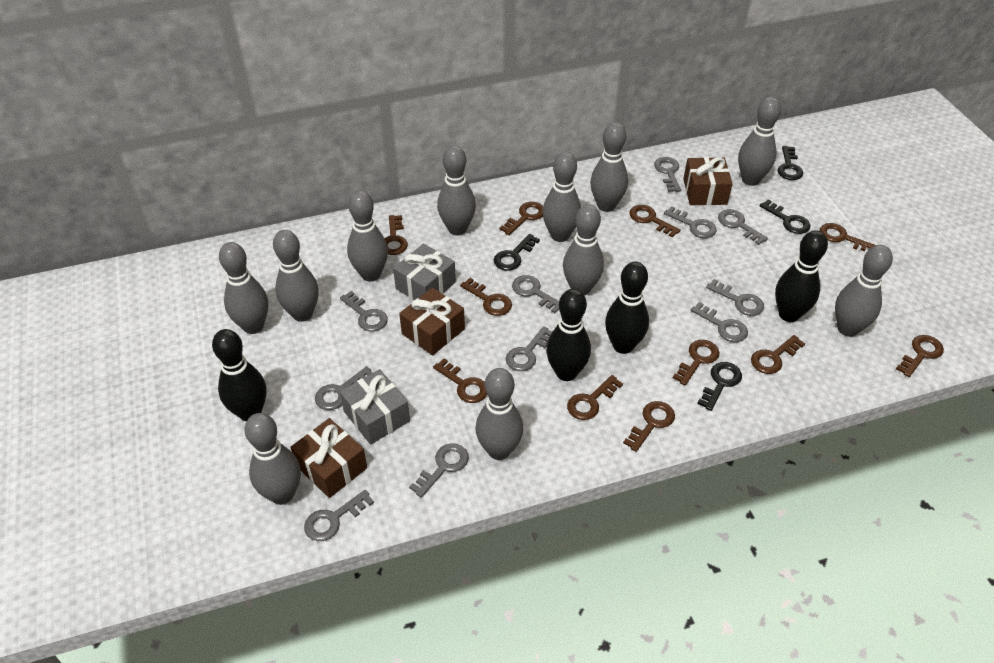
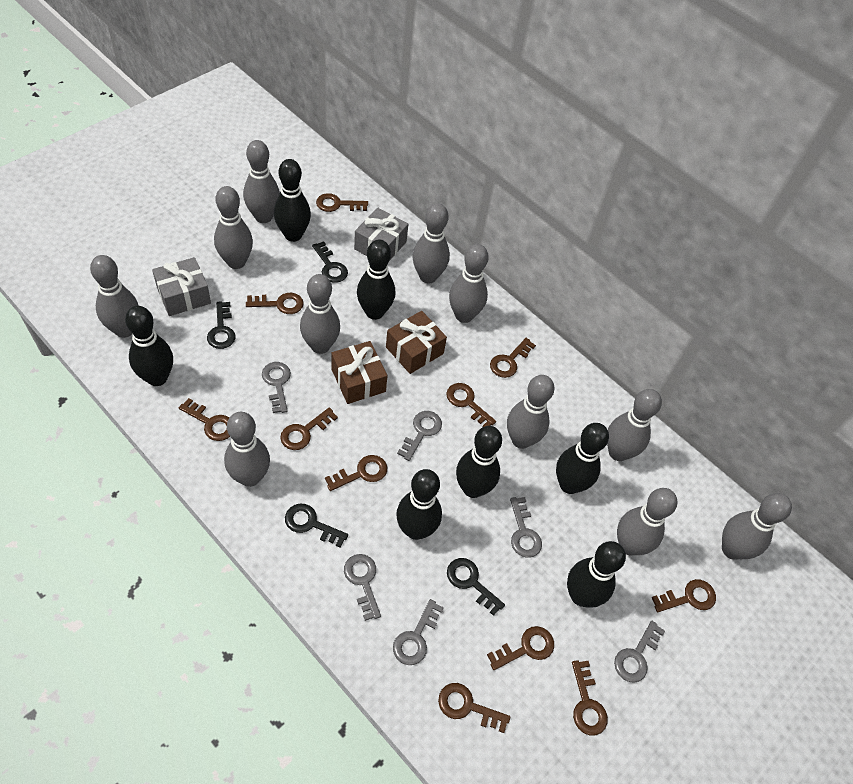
black bowling pin: 4 -> 7
brown gift: 3 -> 2
grey key: 11 -> 6

